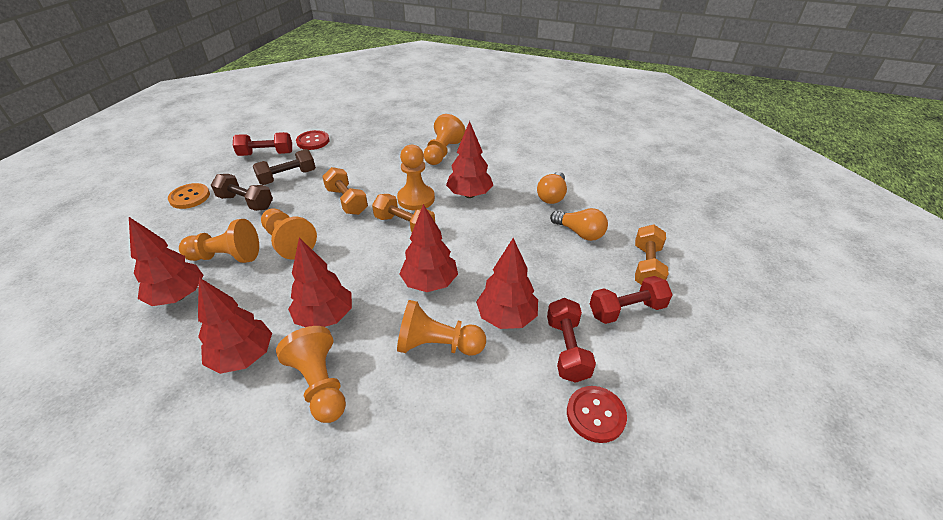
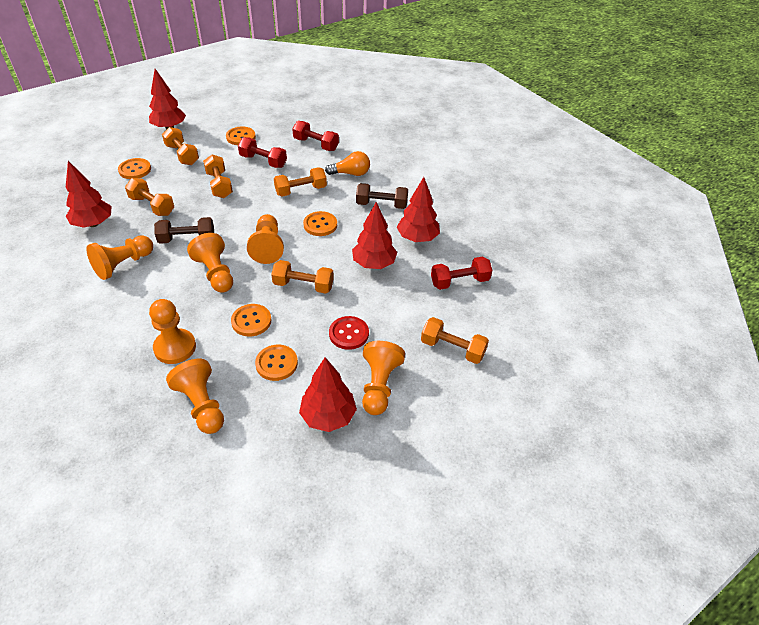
orange button: 1 -> 5
orange dumbbell: 3 -> 6
orange light bulb: 2 -> 1
red button: 2 -> 1
red tree: 6 -> 5

